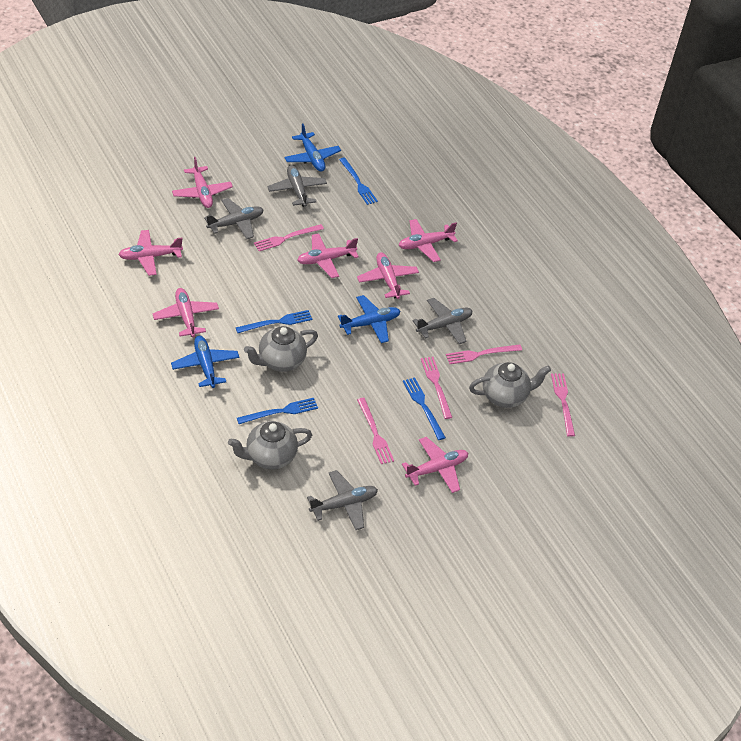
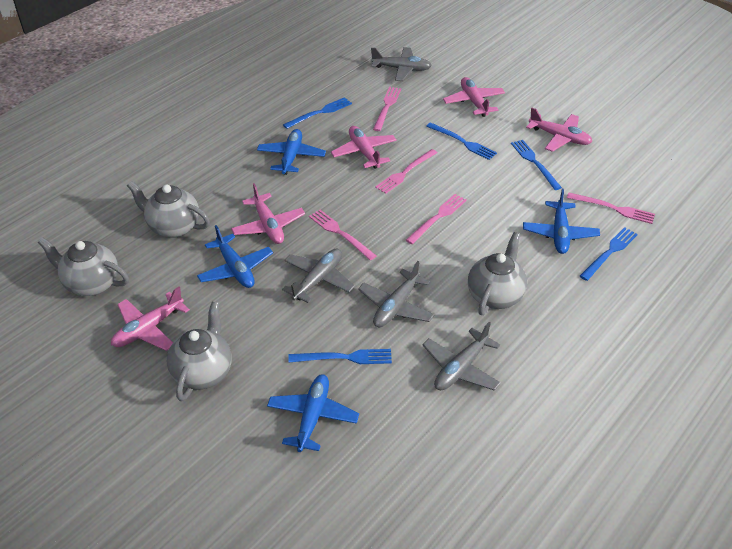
blue fork: 4 -> 5
blue plane: 3 -> 4
grey teapot: 3 -> 4
pink plane: 7 -> 5

